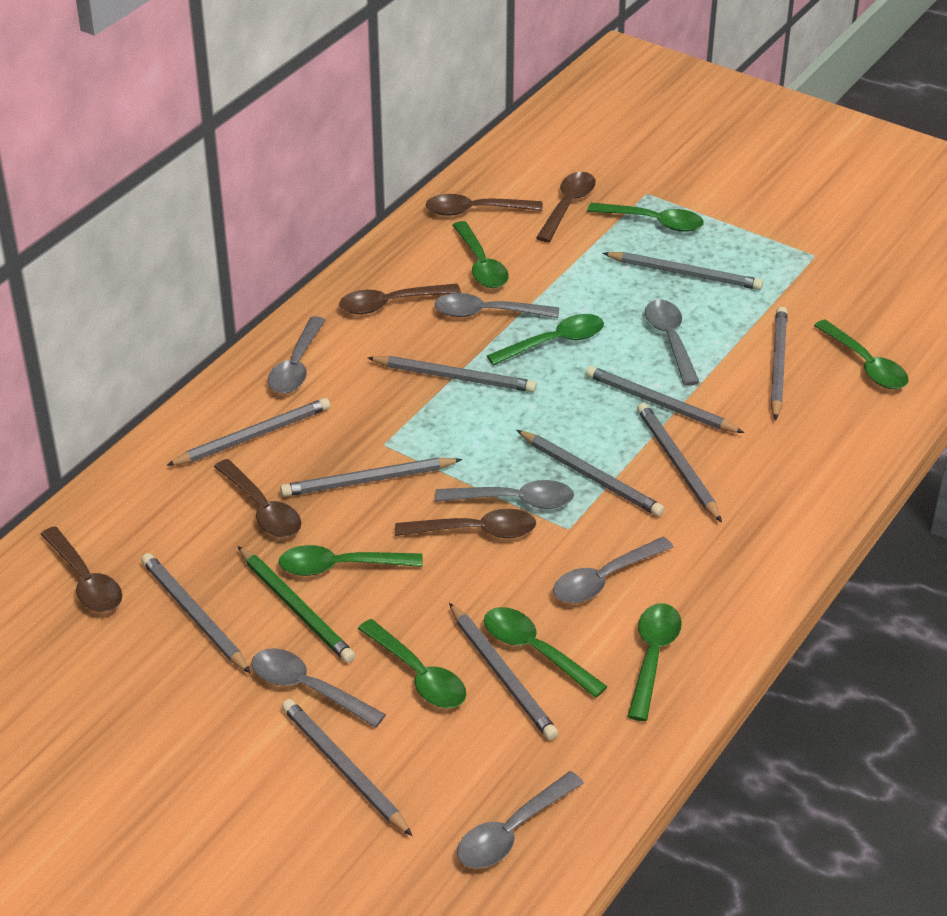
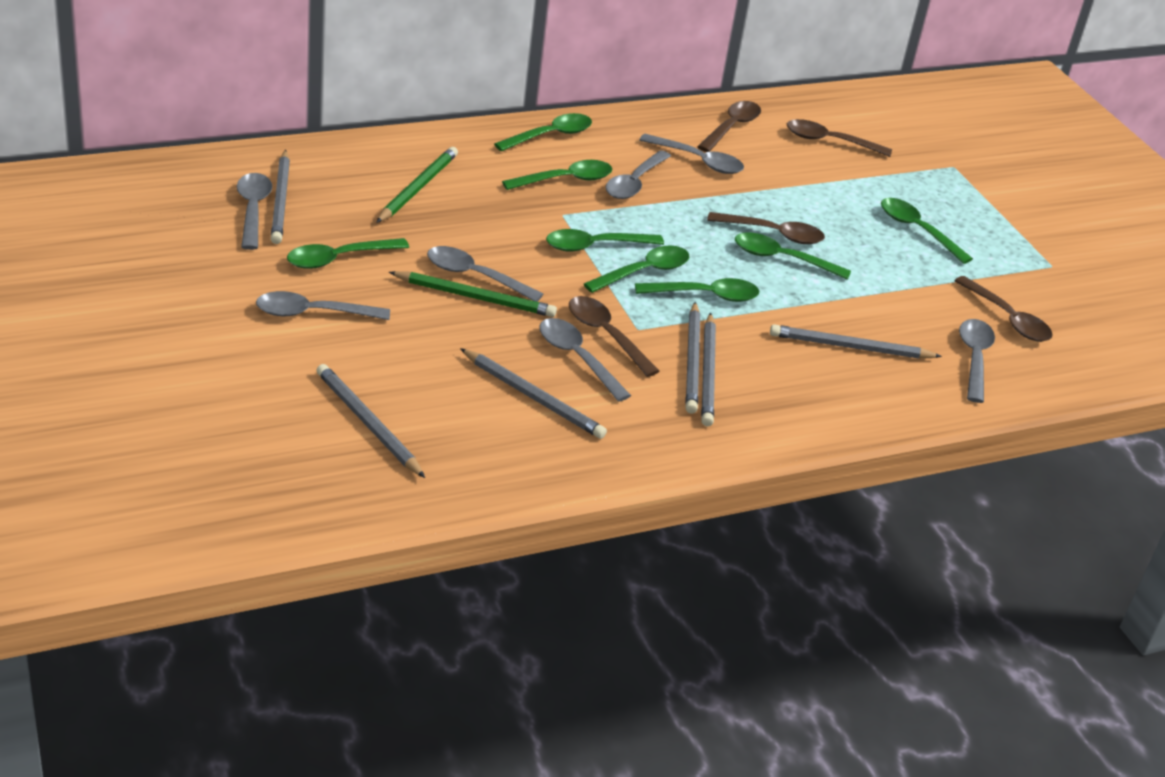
brown spoon: 6 -> 5
green pencil: 1 -> 2
grey pencil: 11 -> 6

